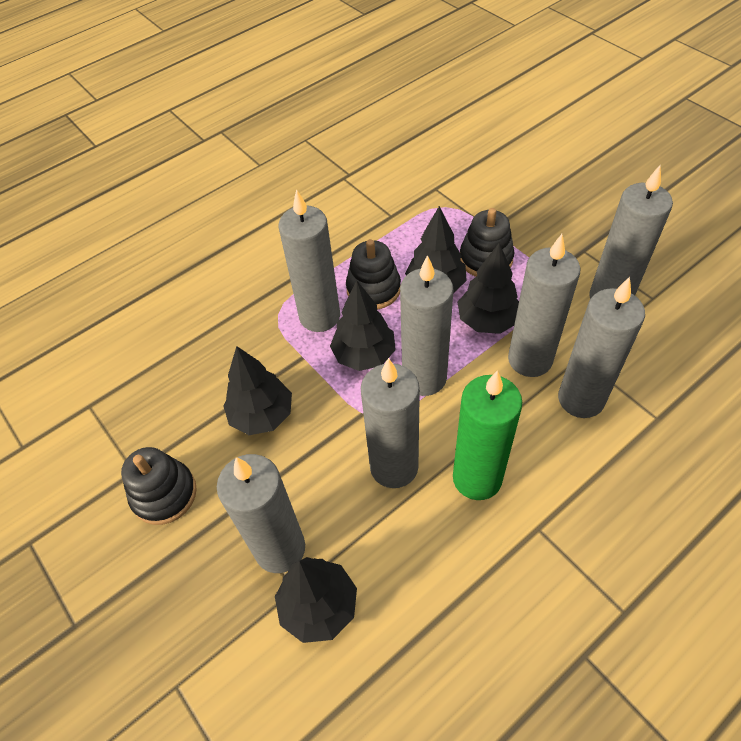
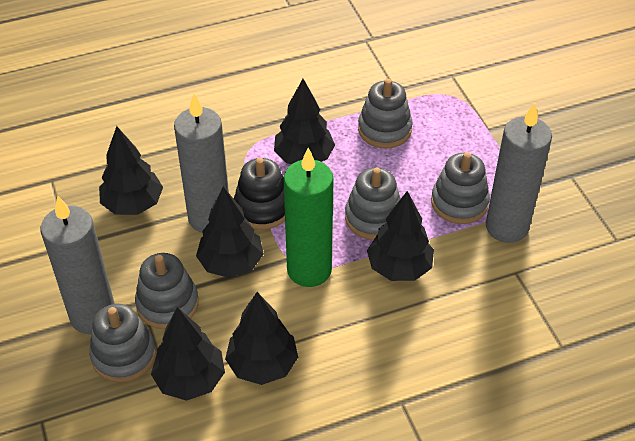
black stacking toy: 3 -> 1
black tree: 5 -> 6
grey candle: 7 -> 3
grey stacking toy: 0 -> 5

